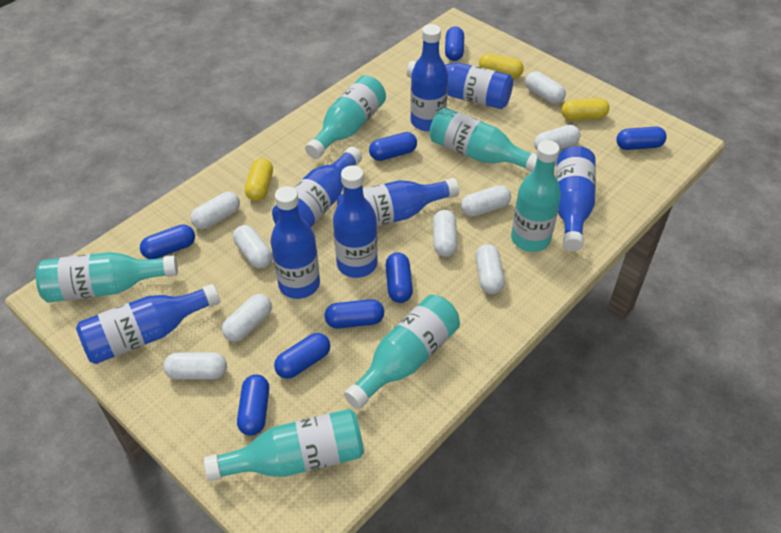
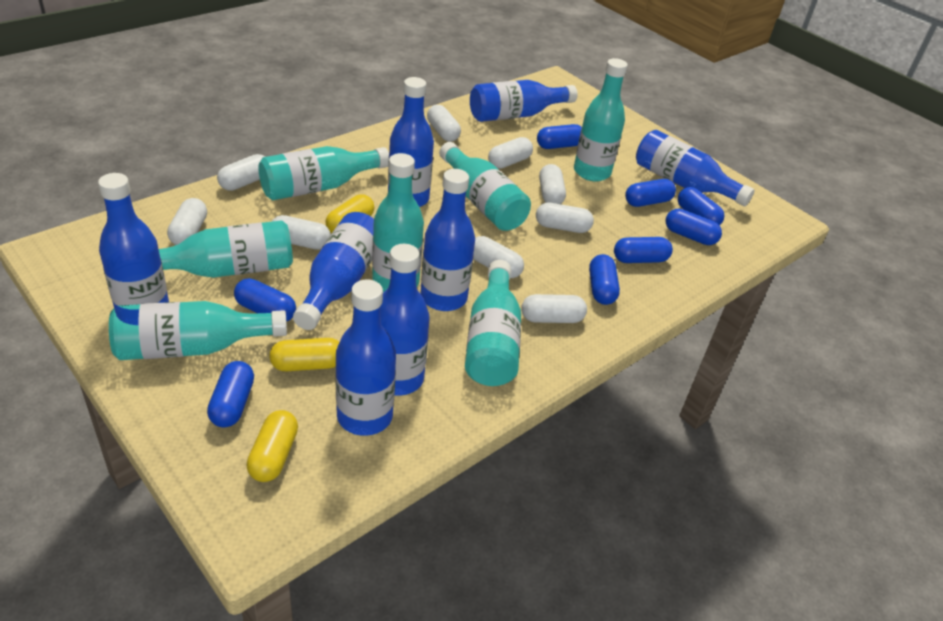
turquoise bottle: 6 -> 7

